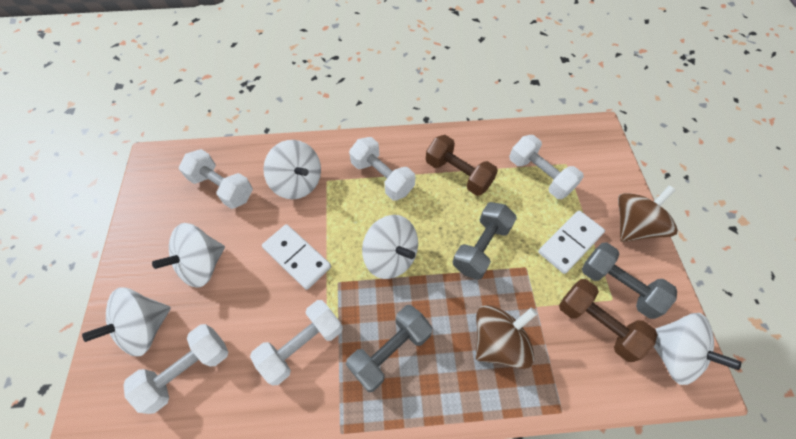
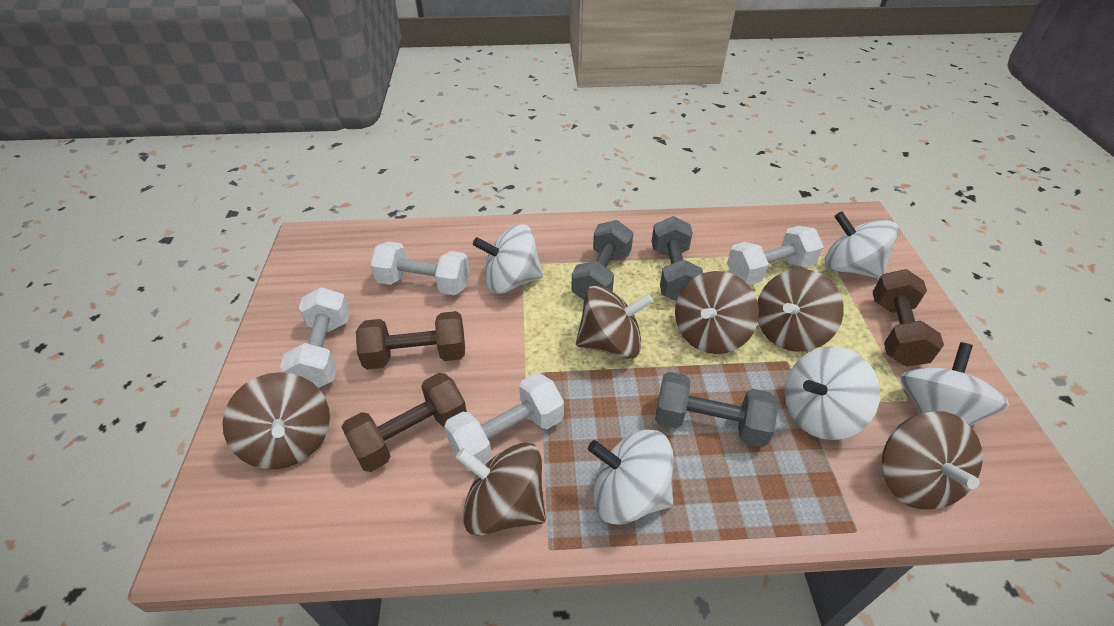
brown dumbbell: 2 -> 3
brown spinning top: 2 -> 6
white domino: 2 -> 0
white dumbbell: 5 -> 4

